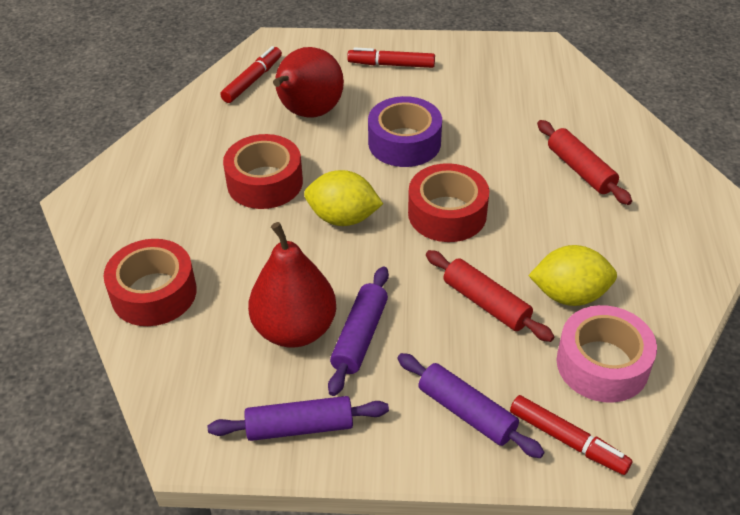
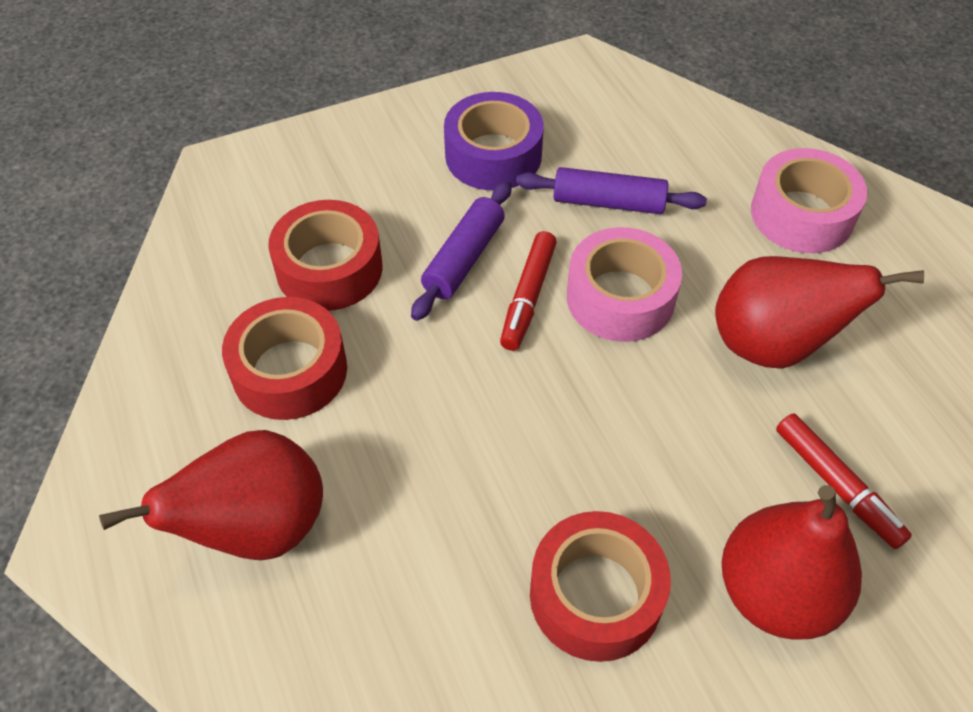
pink tape: 1 -> 2
purple rolling pin: 3 -> 2
red marker: 3 -> 2
red pear: 2 -> 3
red rolling pin: 2 -> 0
yellow lemon: 2 -> 0

